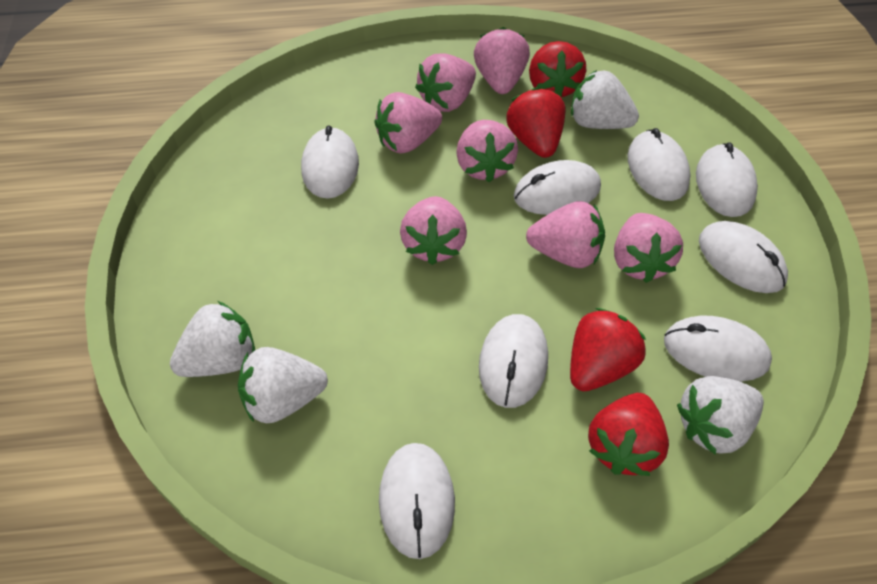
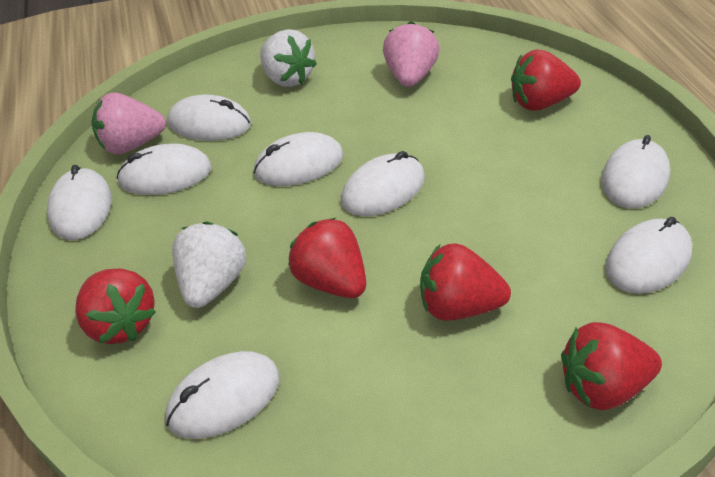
pink strawberry: 7 -> 2
red strawberry: 4 -> 5
white strawberry: 4 -> 2

